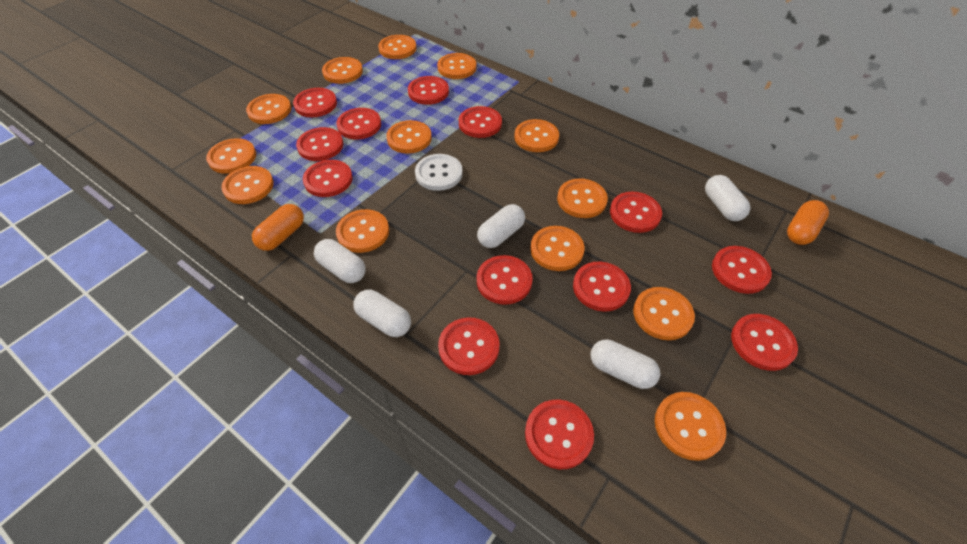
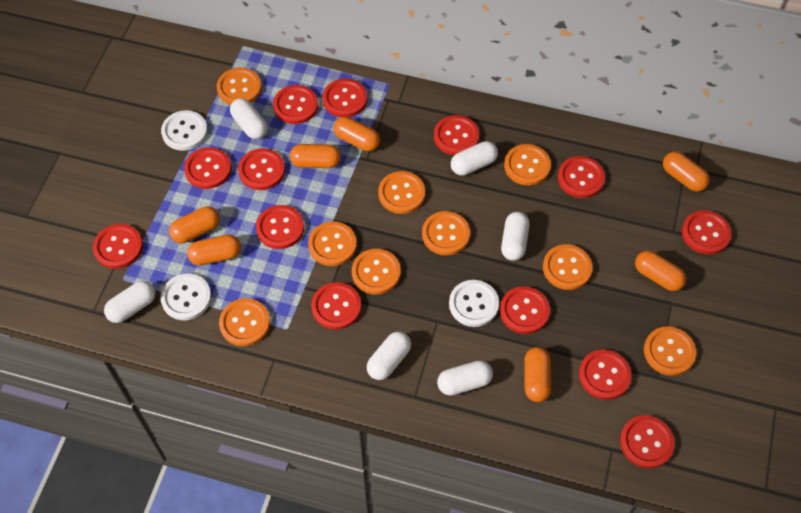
orange button: 13 -> 9
orange capsule: 2 -> 7
white button: 1 -> 3
white capsule: 5 -> 6

